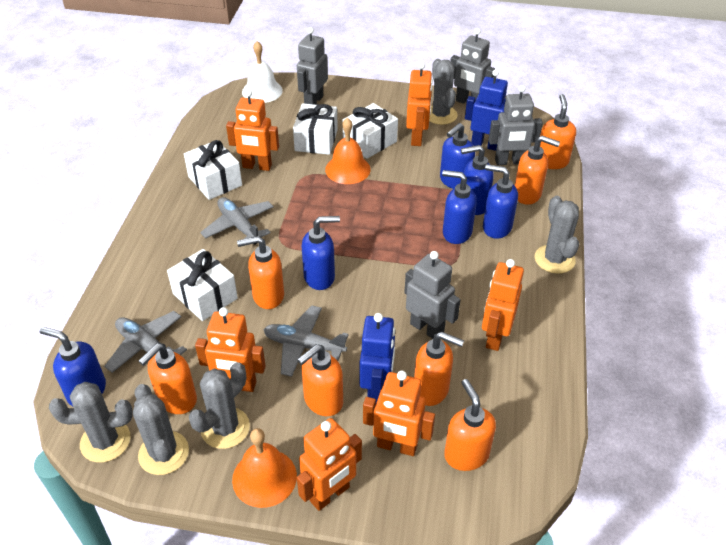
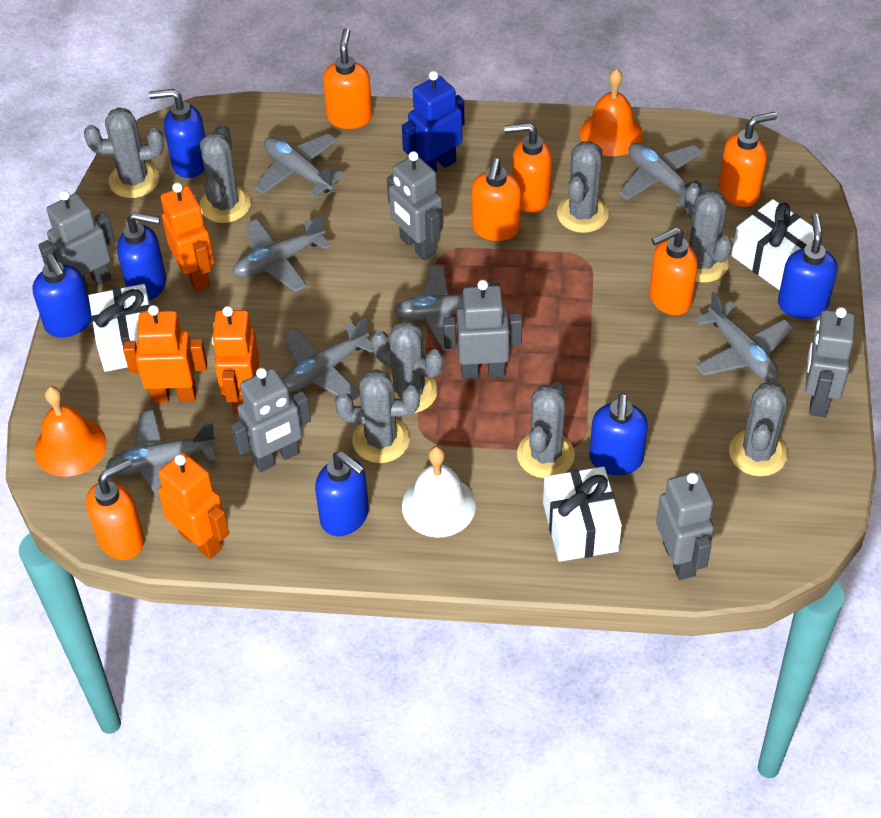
blue robot: 2 -> 1
grey cactus: 5 -> 8
grey plane: 3 -> 7
grey robot: 4 -> 6
orange robot: 6 -> 4
orange soap dispenser: 7 -> 6
white gift: 4 -> 3

